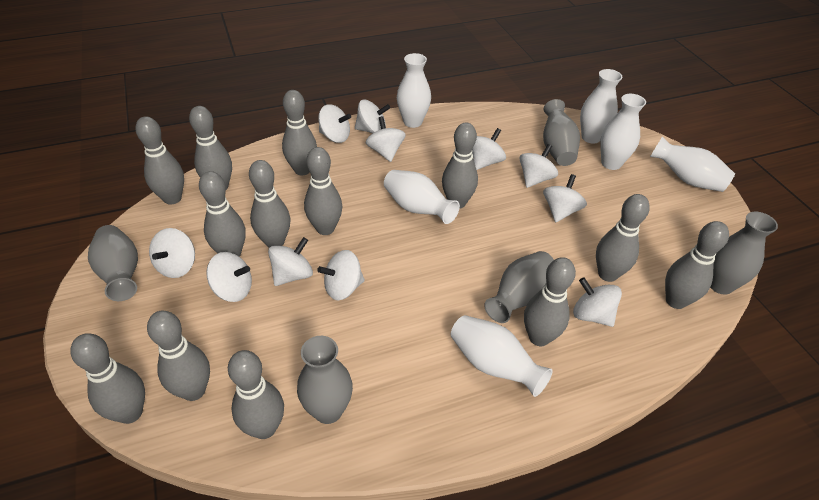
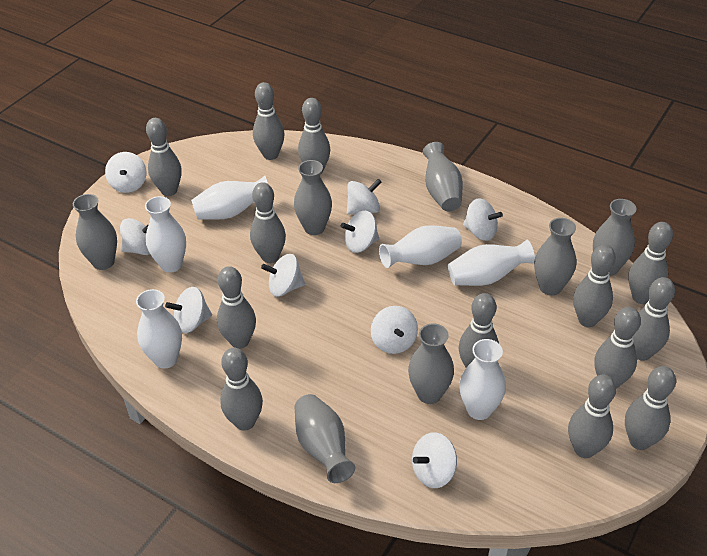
grey vase: 5 -> 7
white spinning top: 11 -> 9

